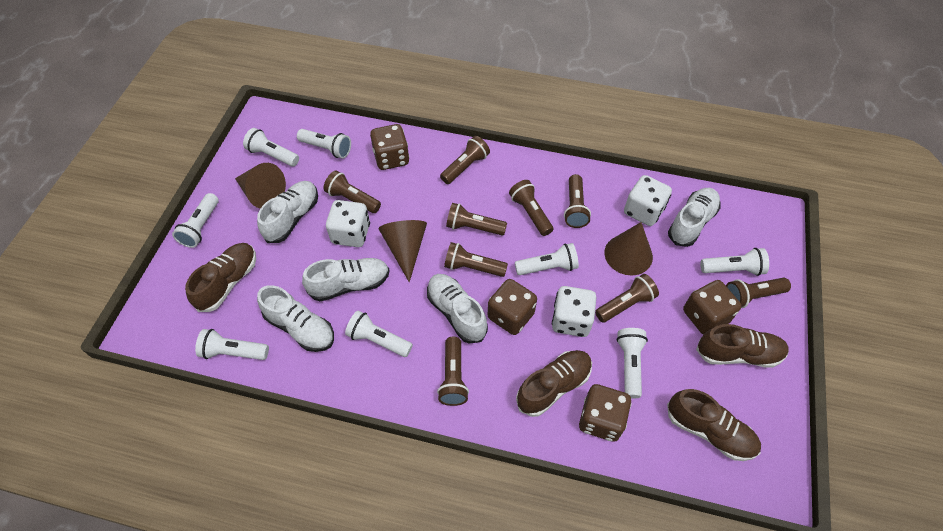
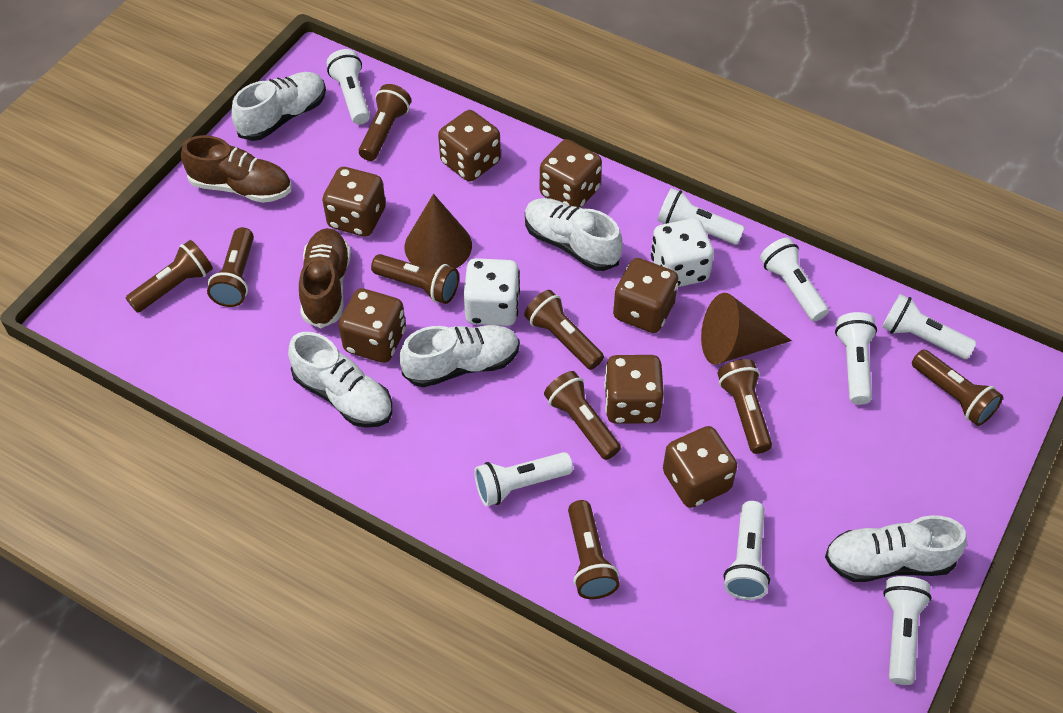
brown cone: 3 -> 2
brown dice: 4 -> 7
brown shoe: 4 -> 2
white dice: 3 -> 2

